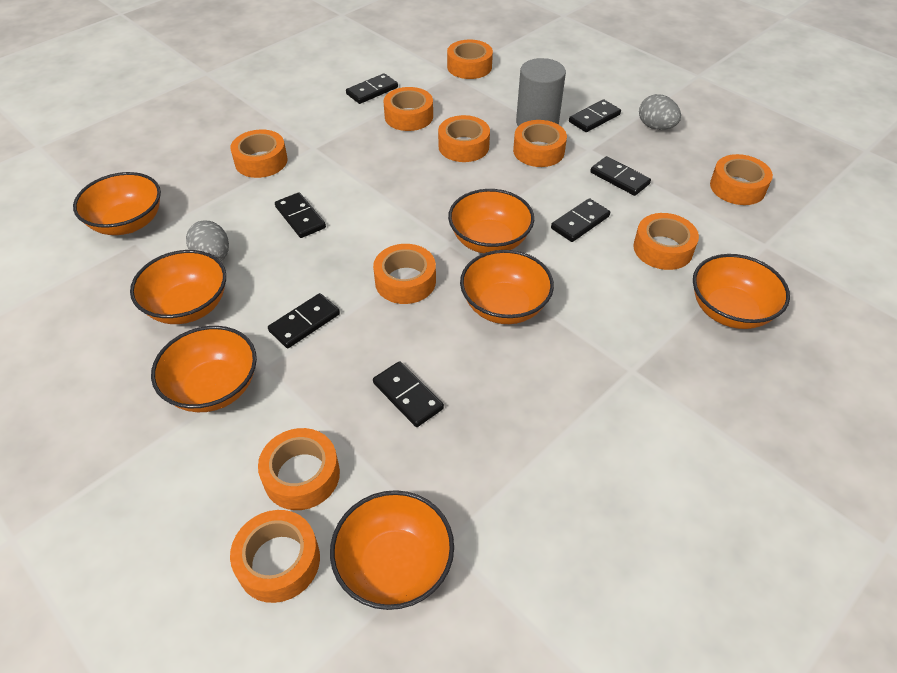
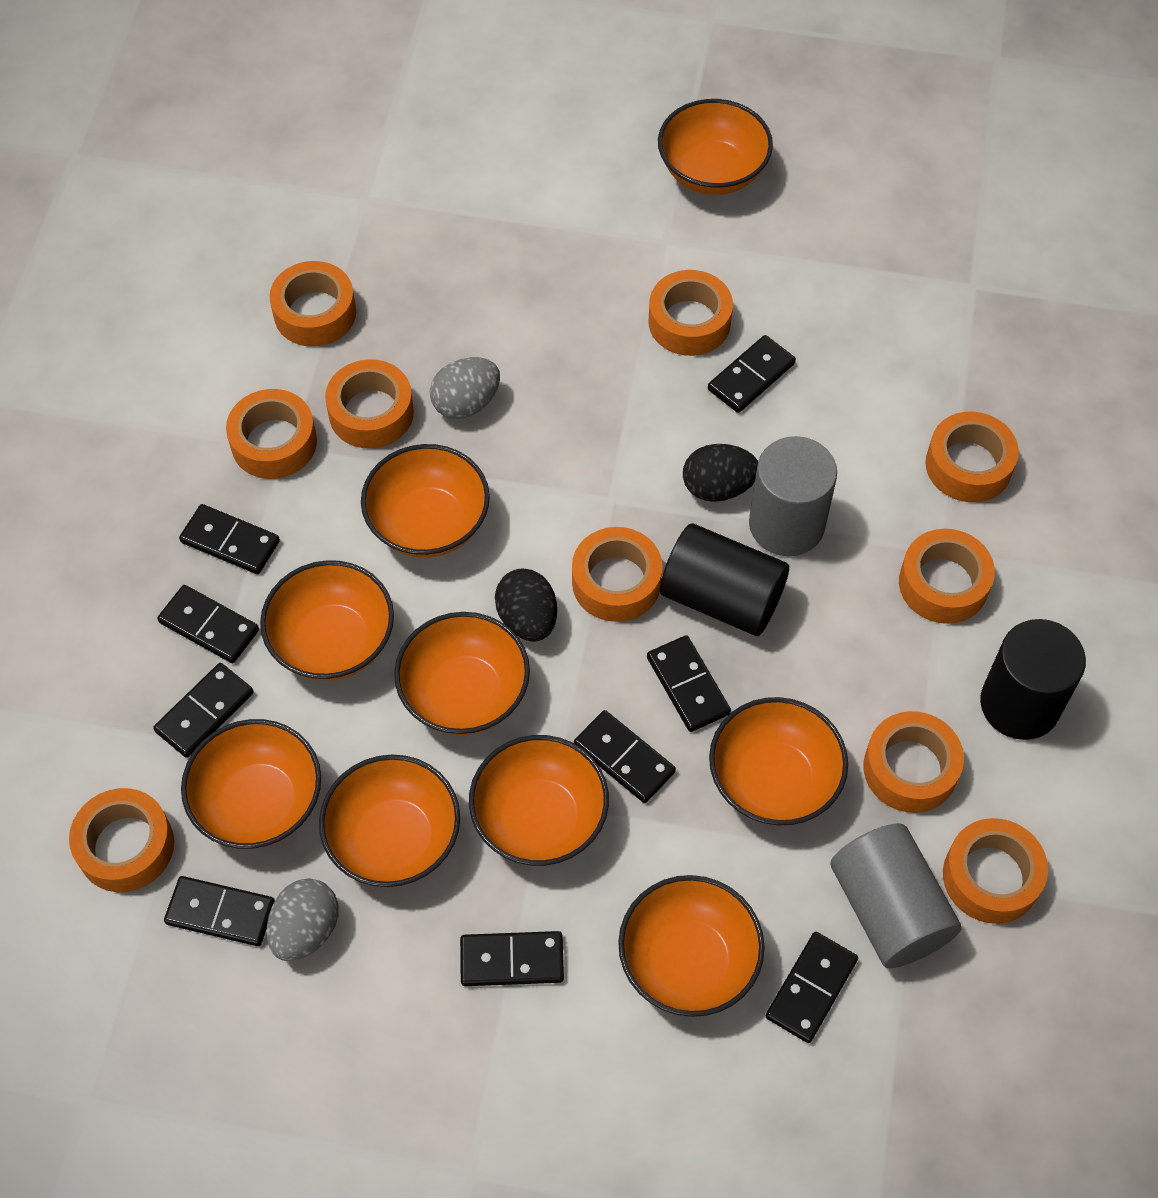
black cylinder: 0 -> 2
black domino: 7 -> 9
black egg: 0 -> 2
grey cylinder: 1 -> 2
orange bowl: 7 -> 9

